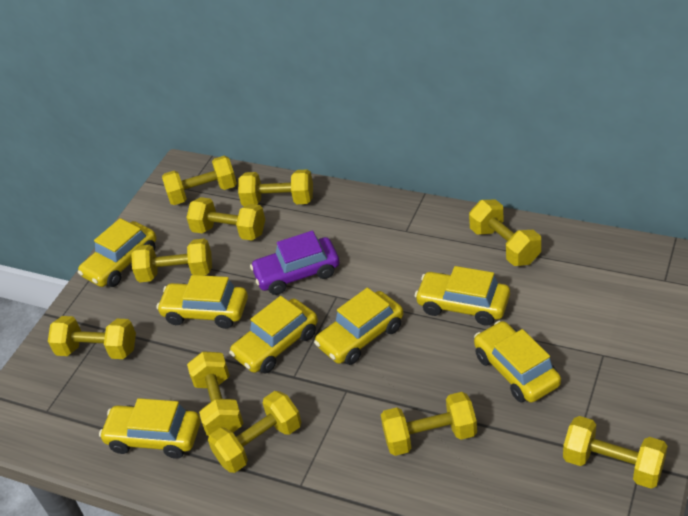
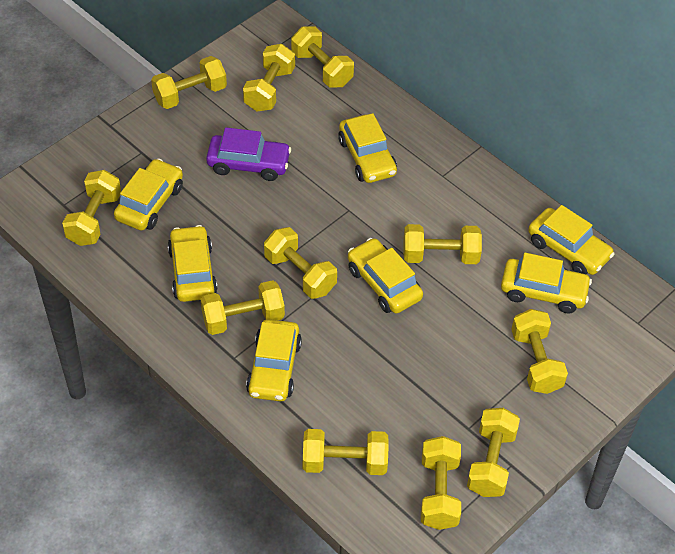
yellow dumbbell: 10 -> 11

